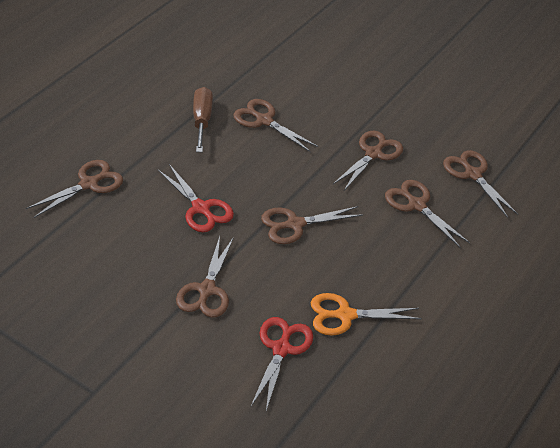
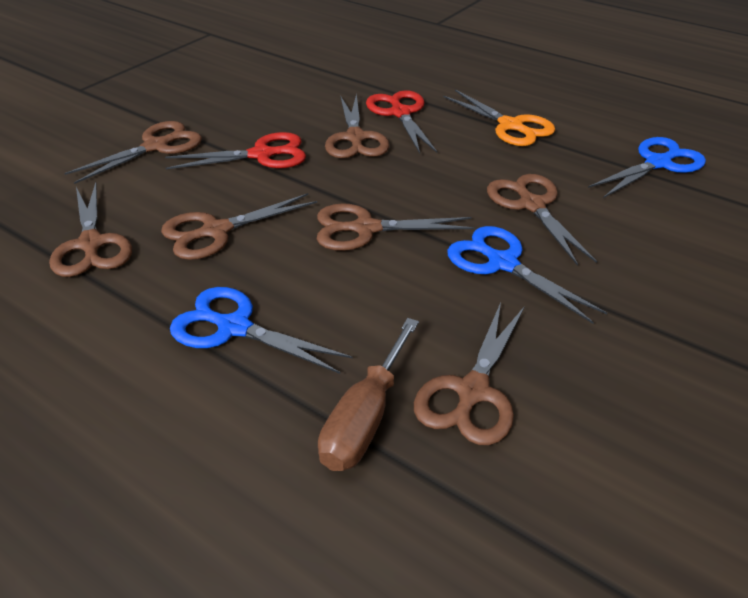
blue scissors: 0 -> 3

